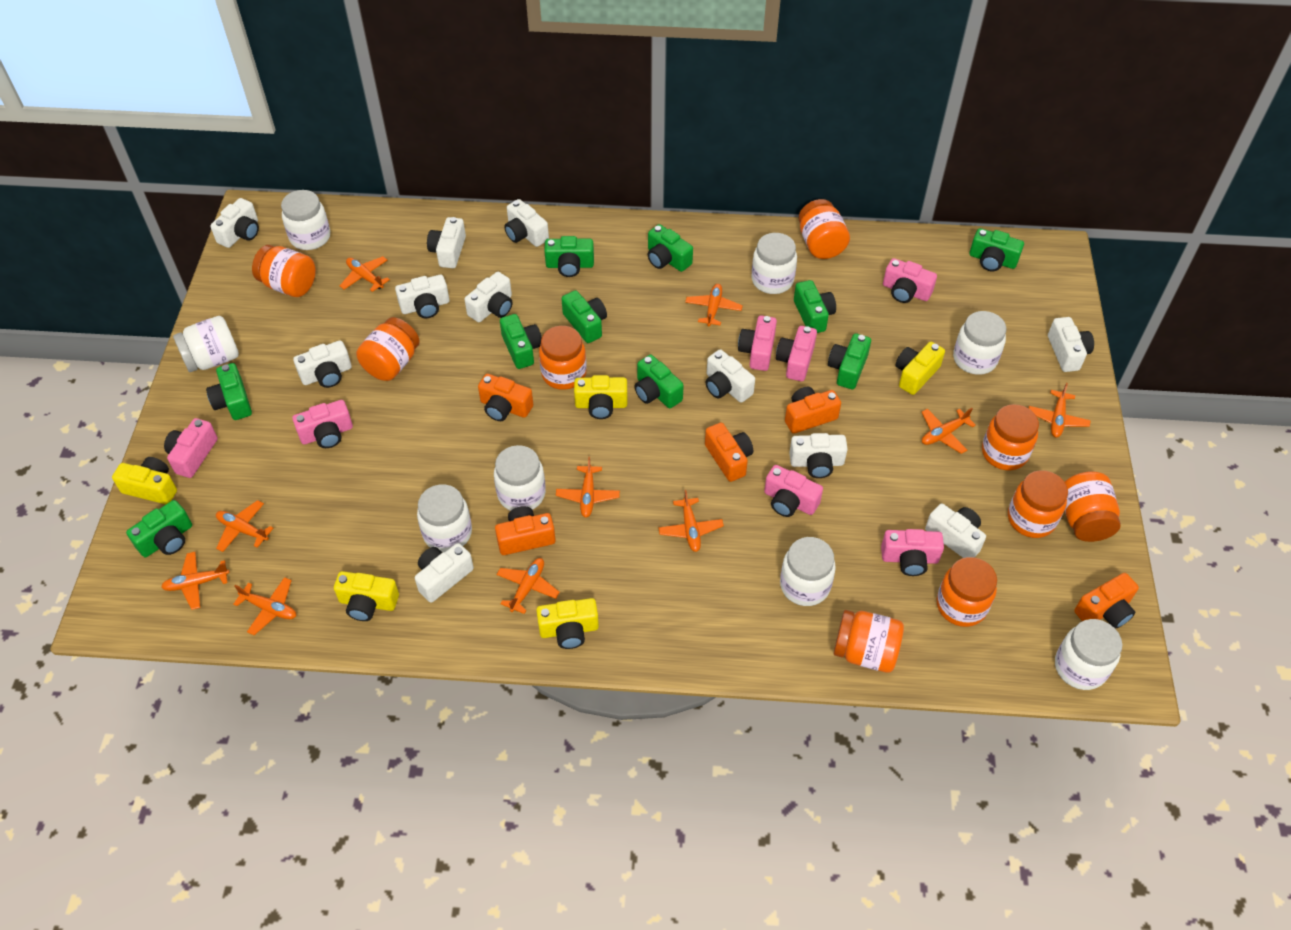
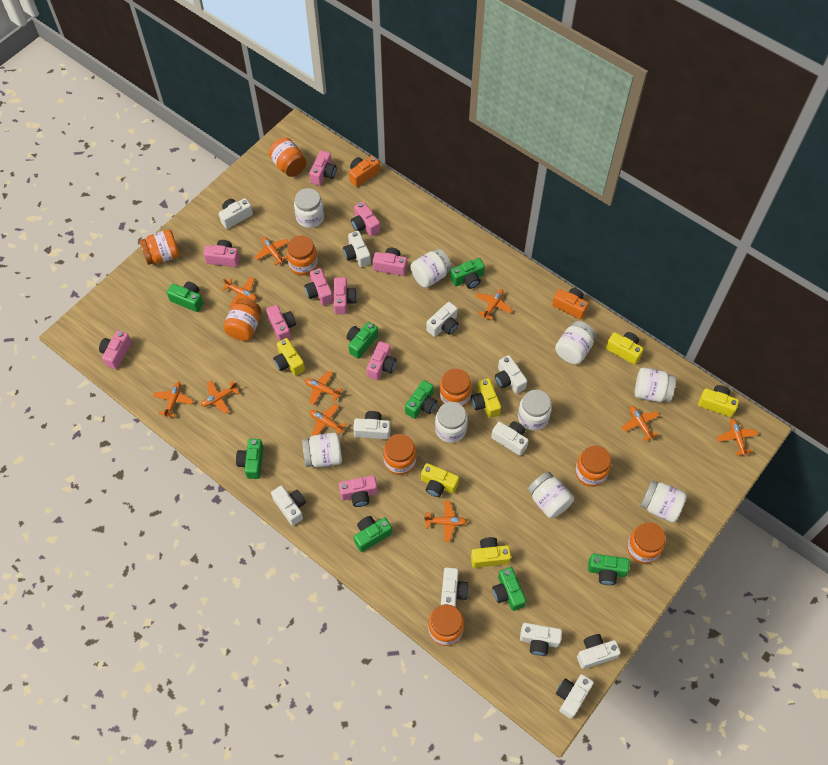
green camera: 10 -> 8
orange camera: 5 -> 2
pink camera: 7 -> 10
white jar: 8 -> 9
yellow camera: 5 -> 6

